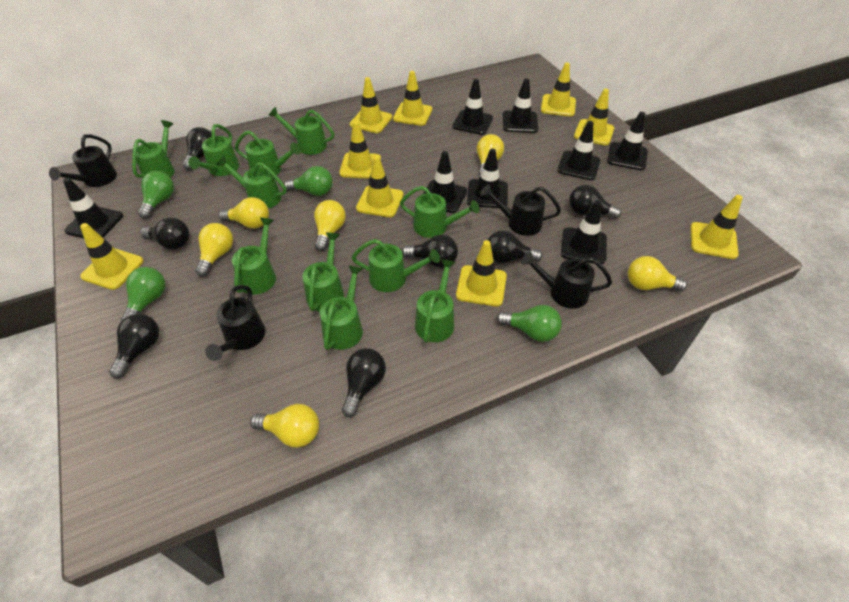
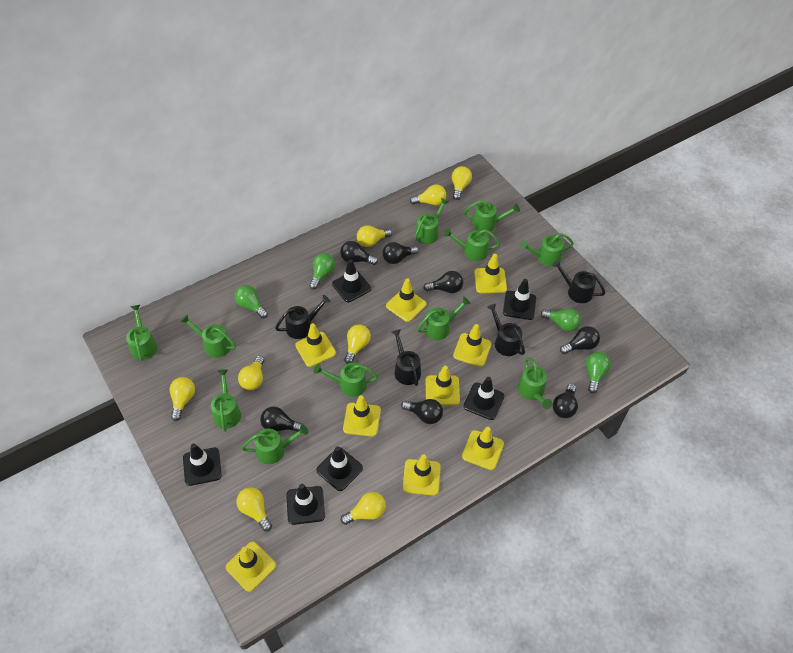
black traffic cone: 8 -> 6
yellow light bulb: 6 -> 8

